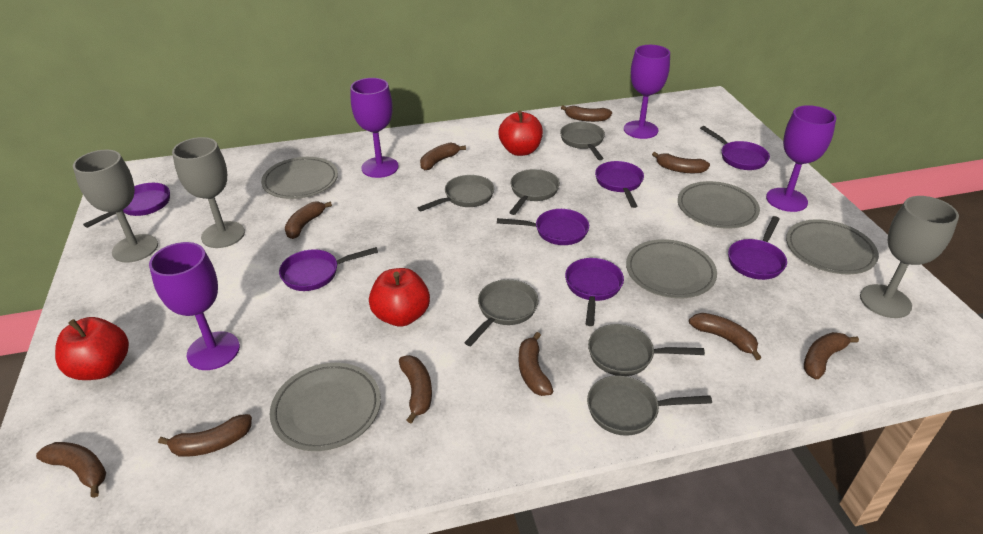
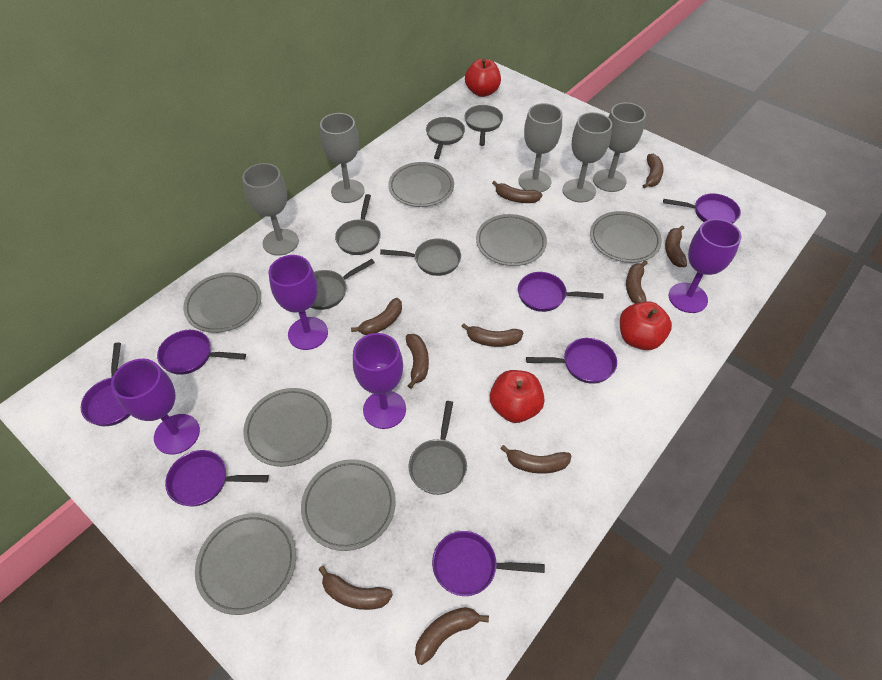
grey goblet: 3 -> 5
grey plate: 5 -> 7

